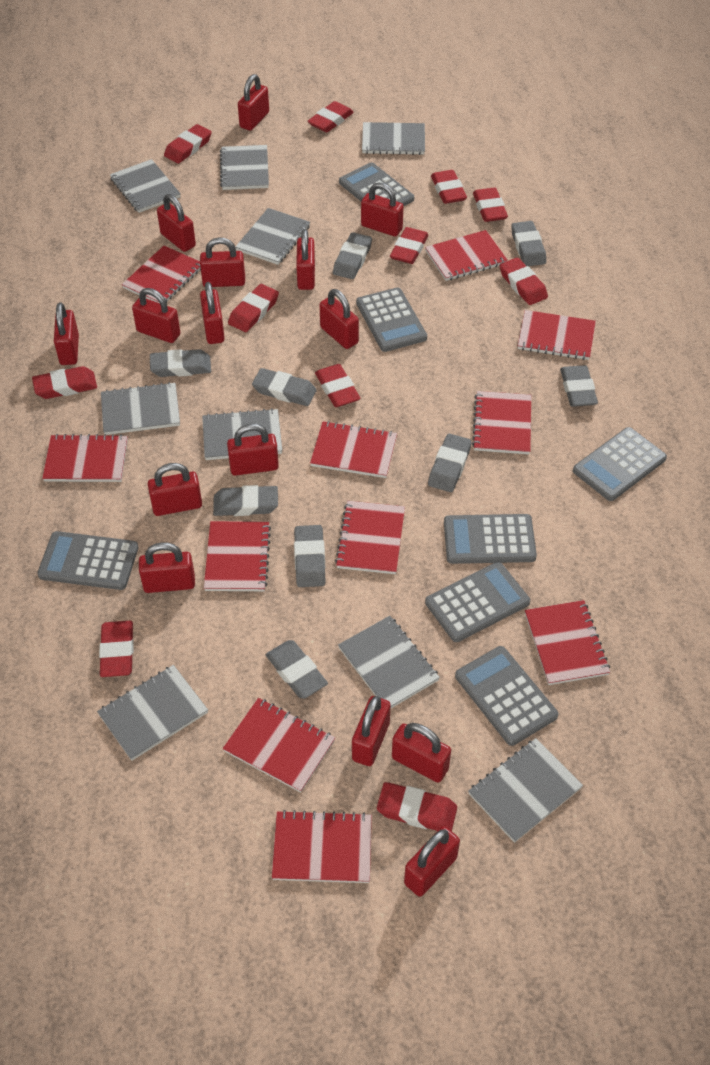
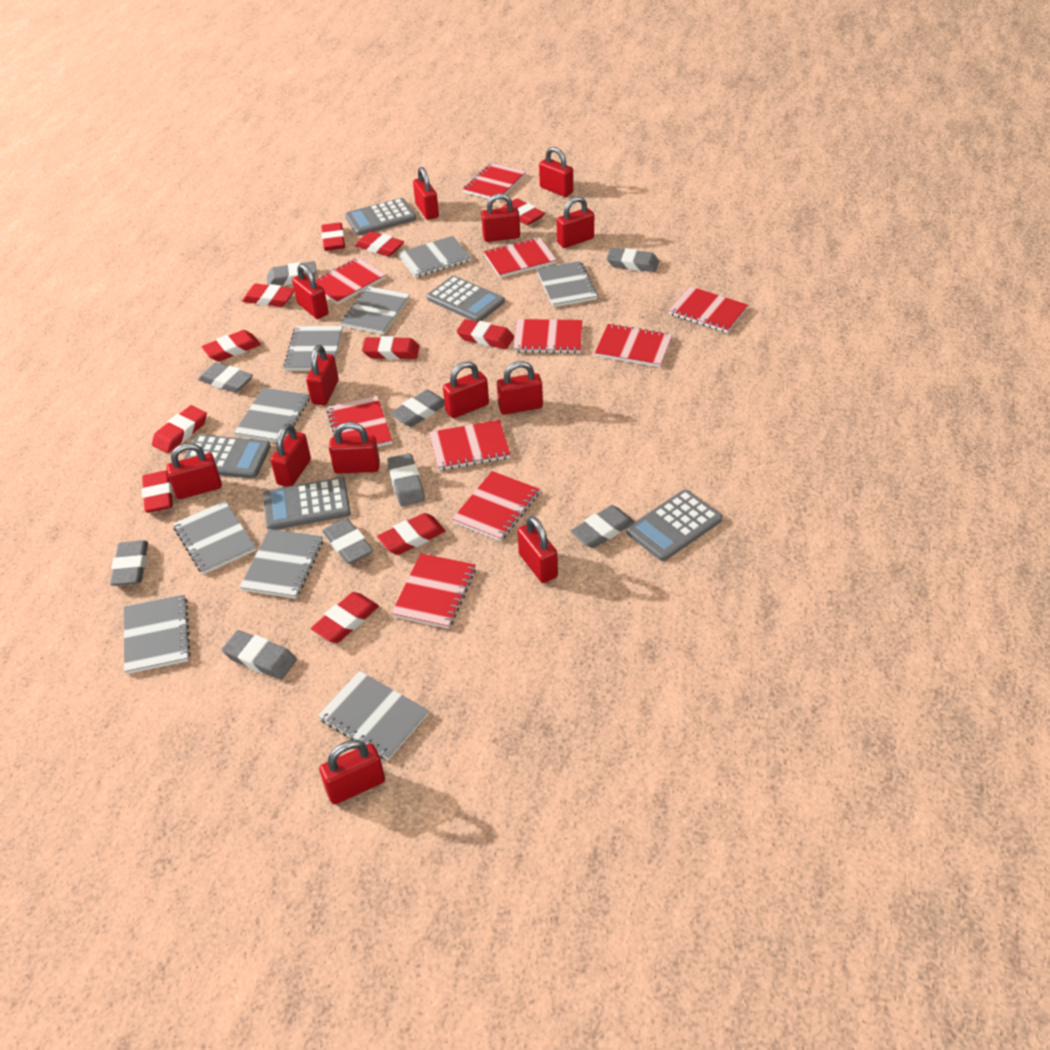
grey calculator: 7 -> 5
red notebook: 11 -> 10
red padlock: 15 -> 13

